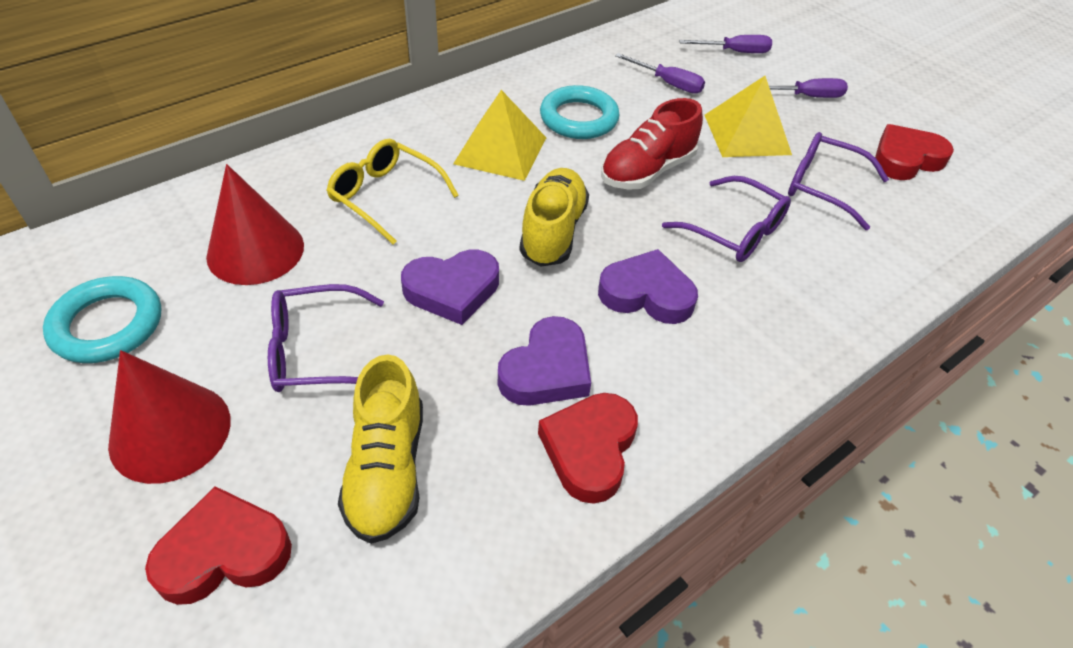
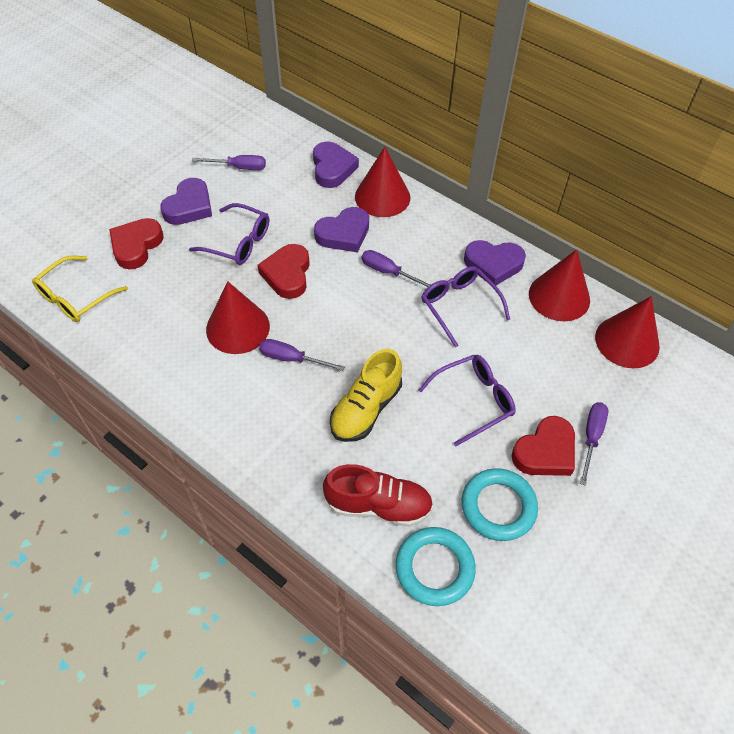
purple heart: 3 -> 4
purple screwdriver: 3 -> 4
red cone: 2 -> 4
yellow pyramid: 2 -> 0
yellow shoe: 2 -> 1

